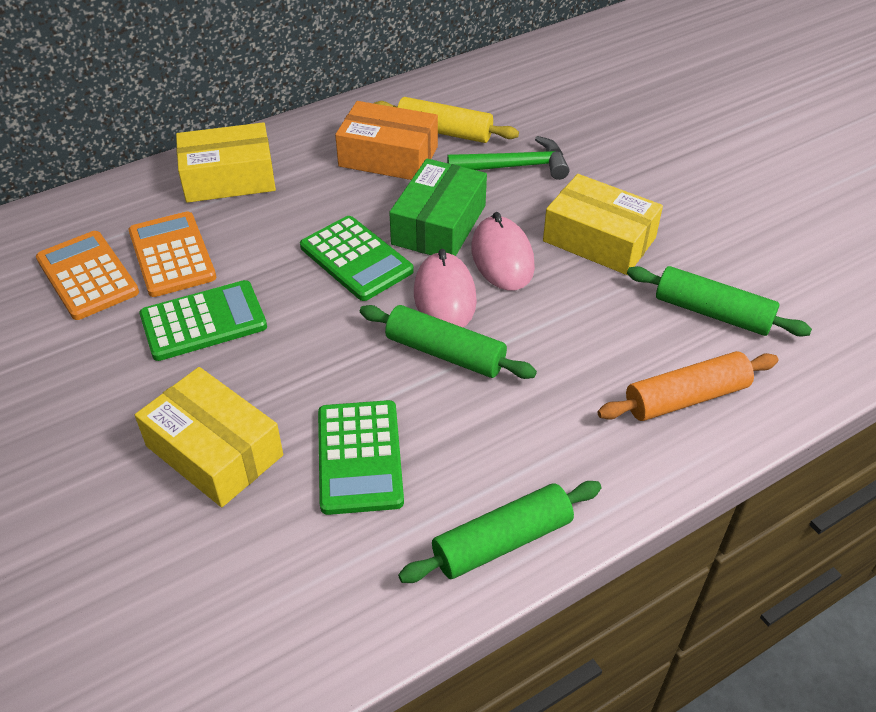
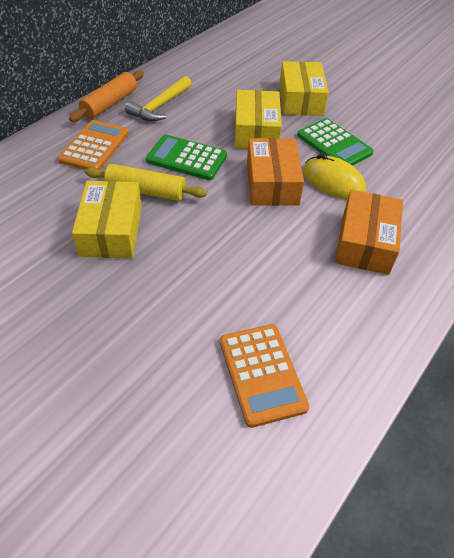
green box: 1 -> 0
green calculator: 3 -> 2
green hammer: 1 -> 0
green rolling pin: 3 -> 0
orange box: 1 -> 2
pink mouse: 2 -> 0
yellow hammer: 0 -> 1
yellow mouse: 0 -> 1

